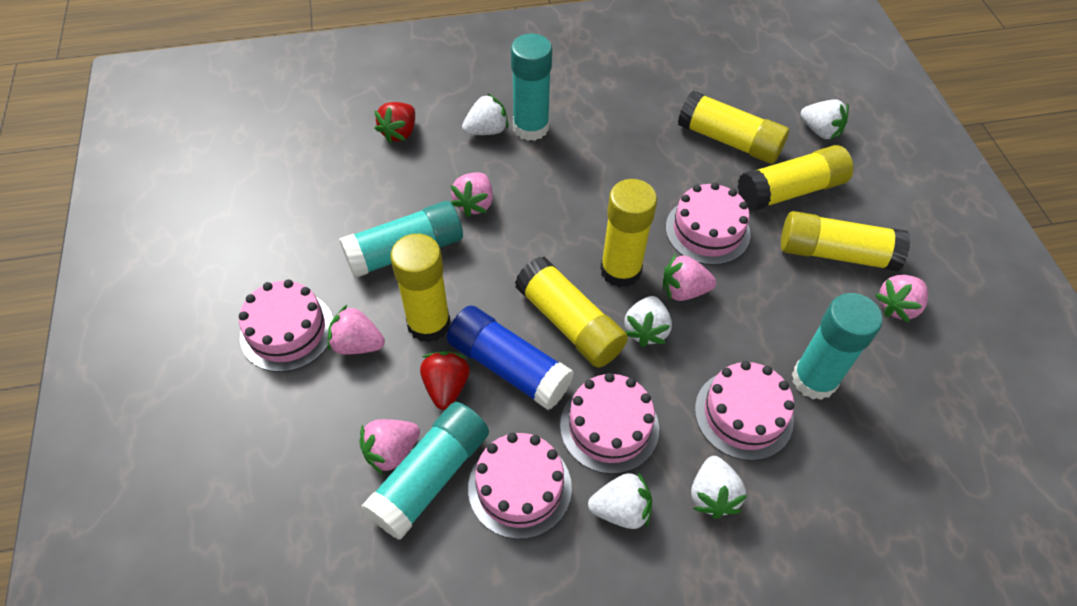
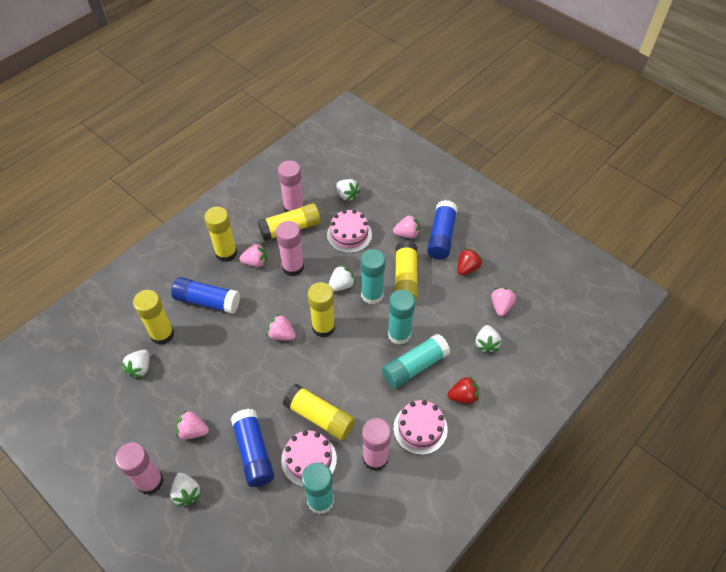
blue glue stick: 1 -> 3
pink cake: 5 -> 3
pink glue stick: 0 -> 4

